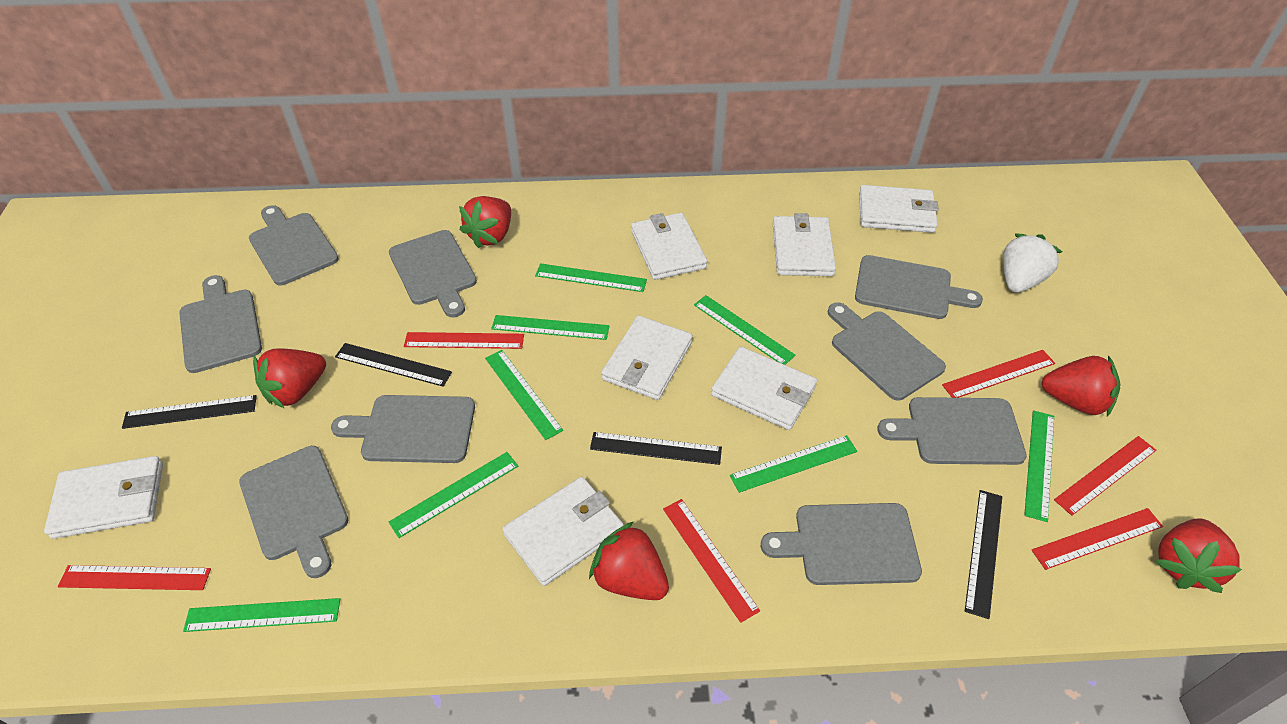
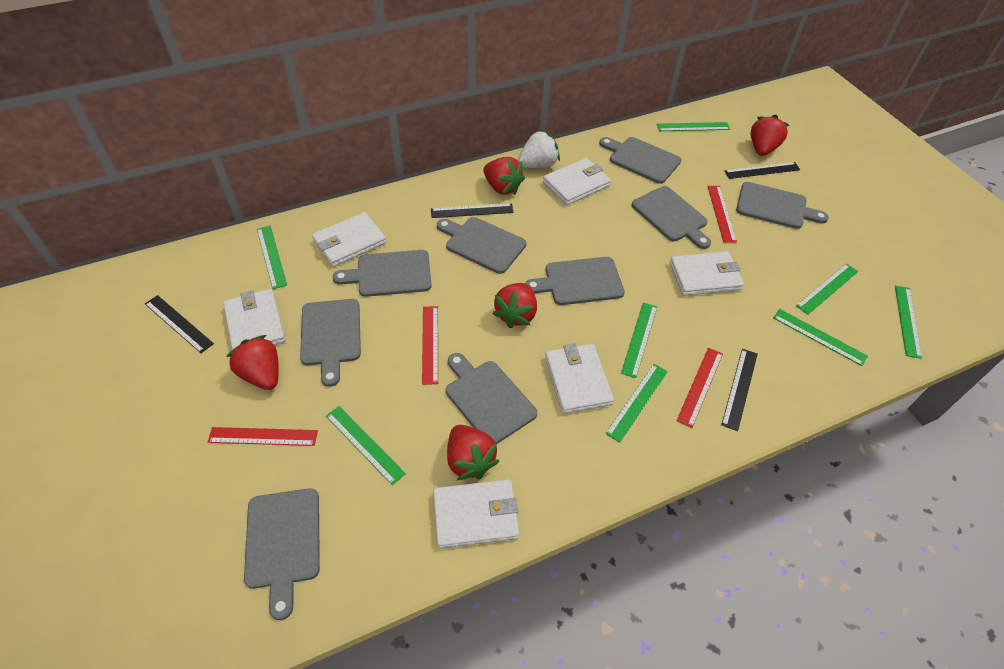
red ruler: 6 -> 4
white wallet: 7 -> 6

